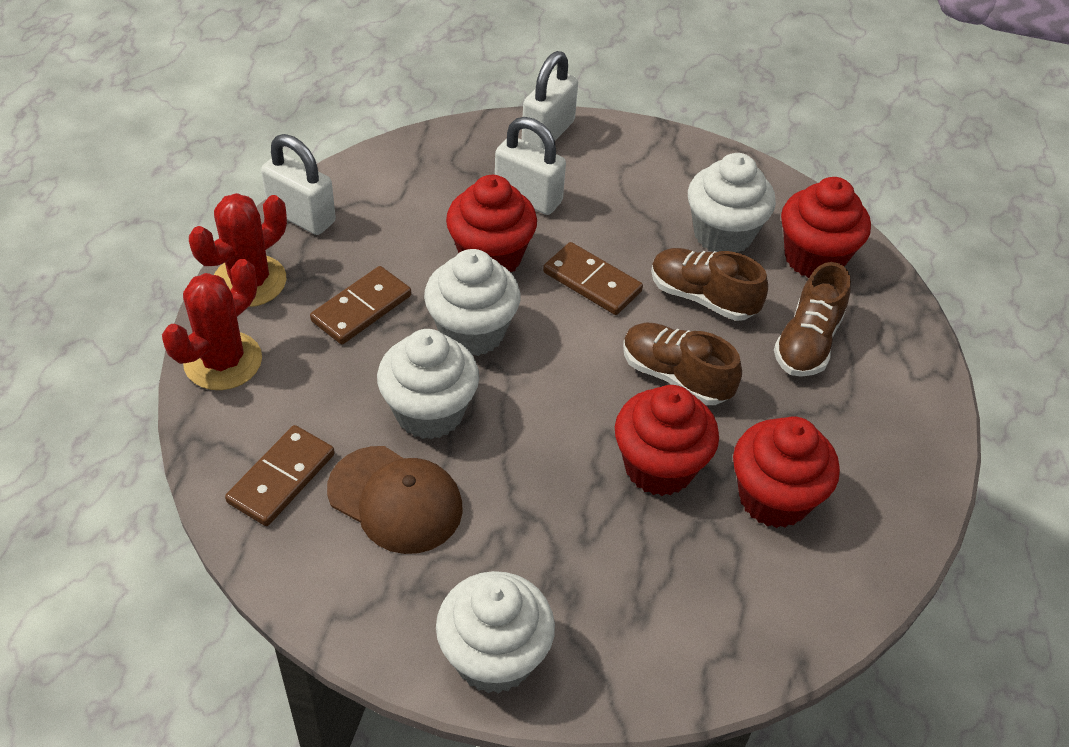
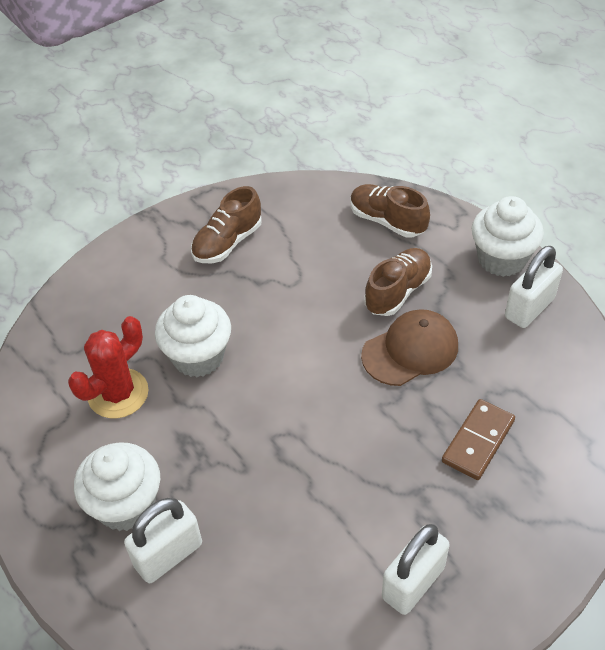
brown domino: 3 -> 1
red cactus: 2 -> 1
red cupcake: 4 -> 0
white cupcake: 4 -> 3

